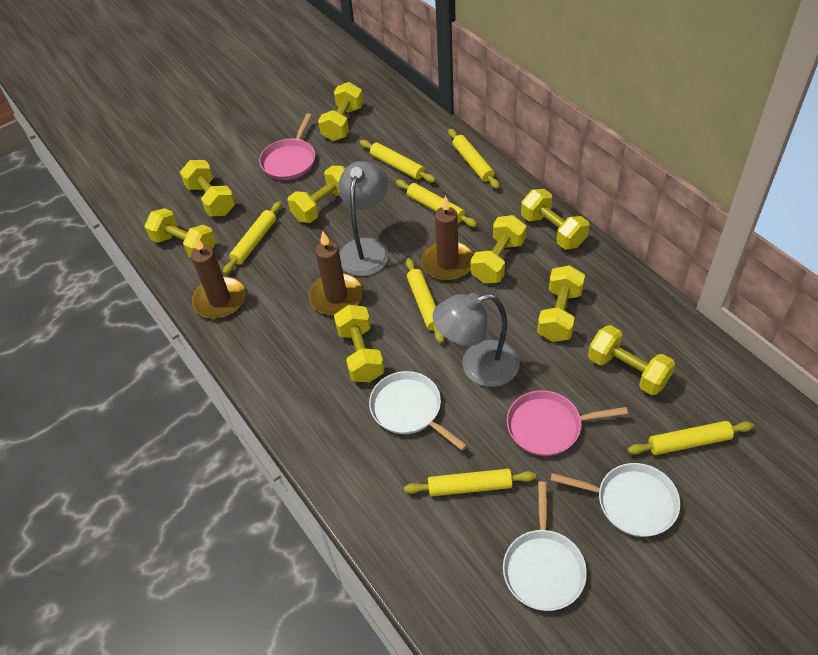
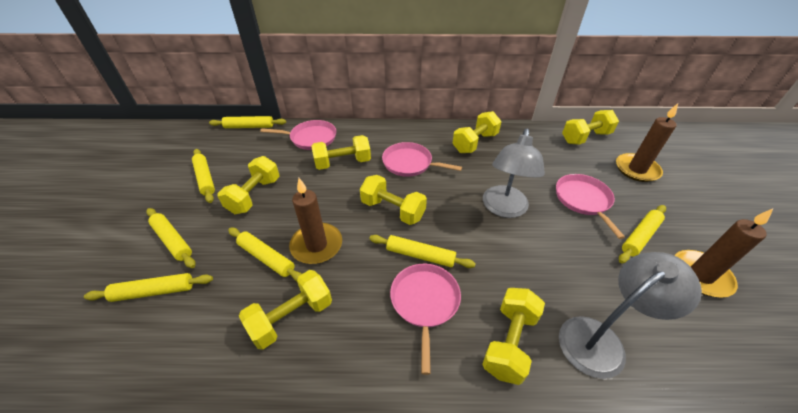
pink pan: 2 -> 4
white pan: 3 -> 0
yellow dumbbell: 9 -> 7

